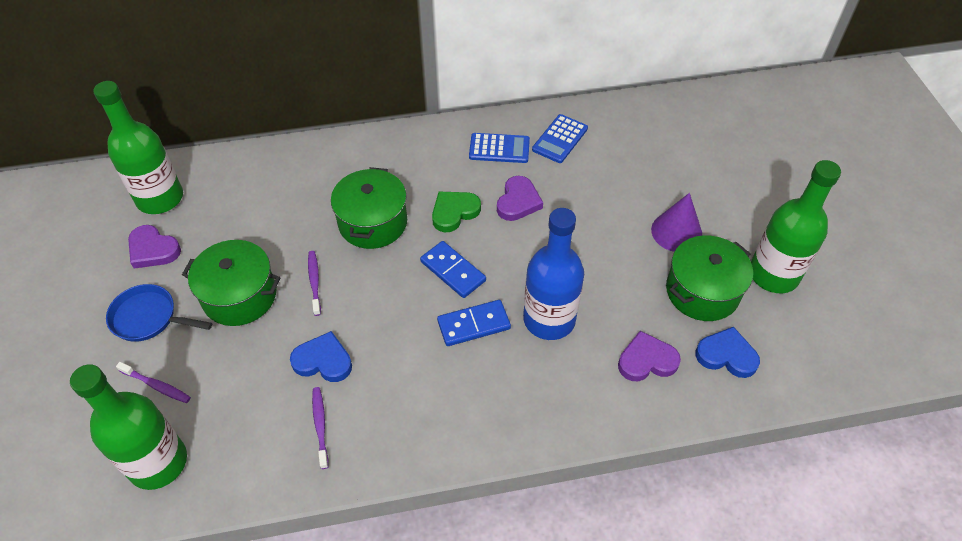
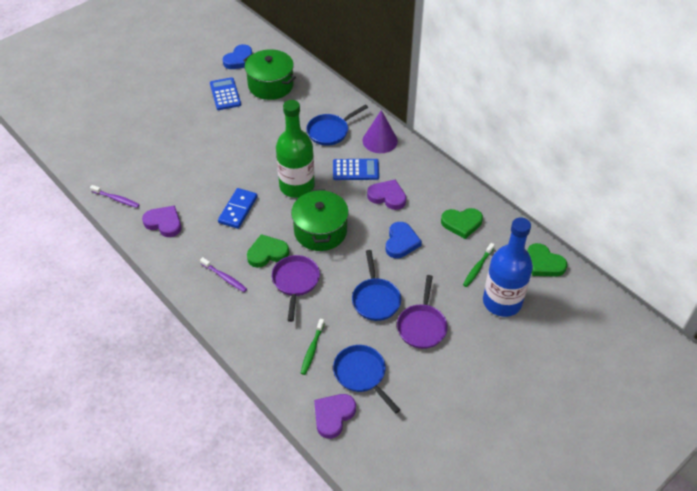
blue domino: 2 -> 1
blue pan: 1 -> 3
green bottle: 3 -> 1
green heart: 1 -> 3
green pot: 3 -> 2
green toothbrush: 0 -> 2
purple pan: 0 -> 2
purple toothbrush: 3 -> 2

